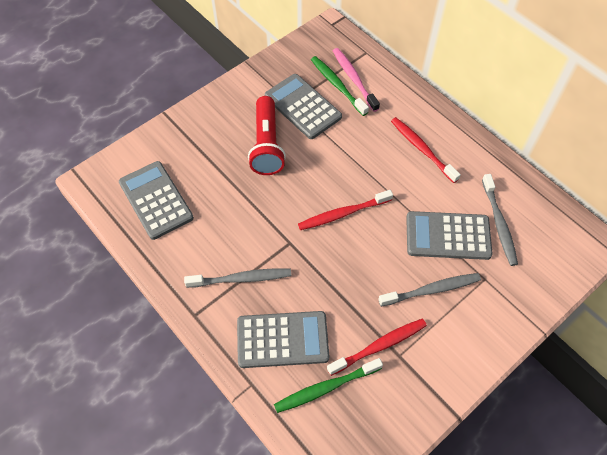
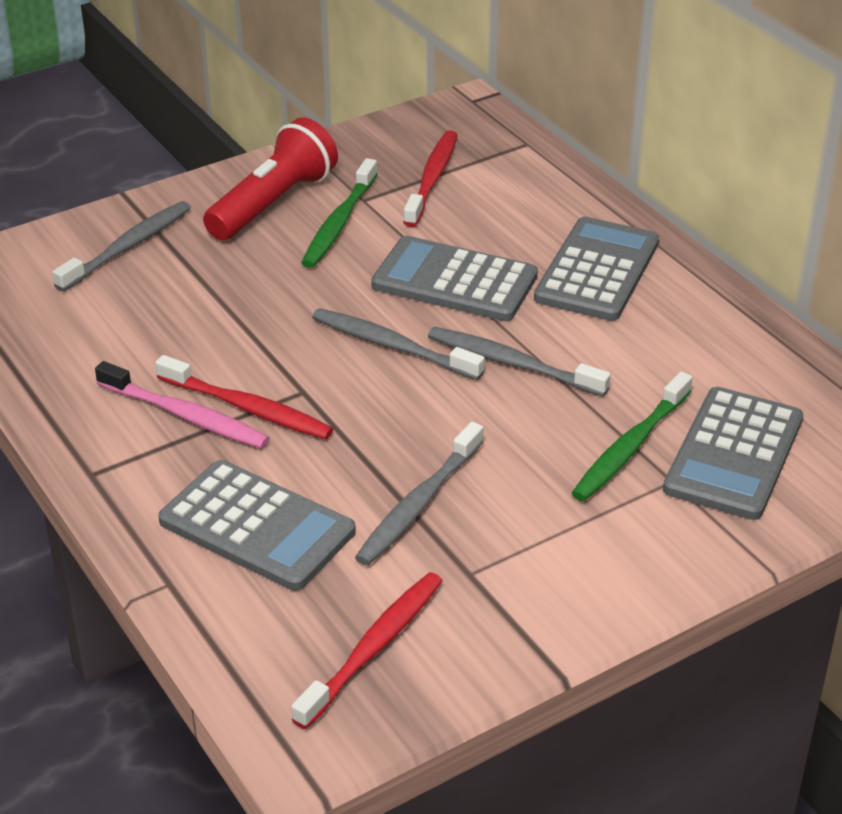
grey toothbrush: 3 -> 4

